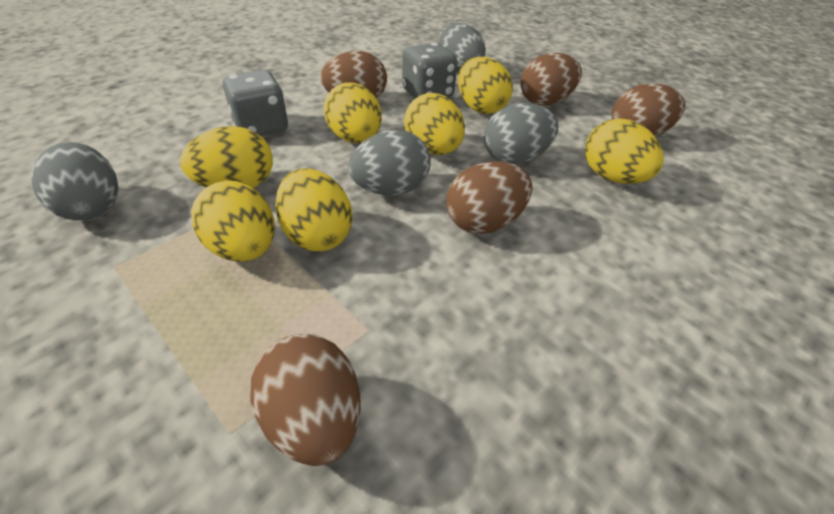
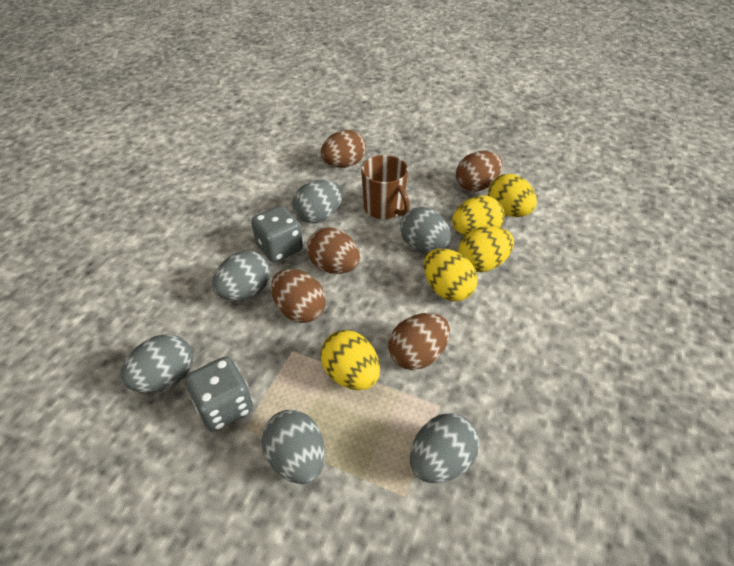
brown mug: 0 -> 1
grey egg: 4 -> 6
yellow egg: 7 -> 5

